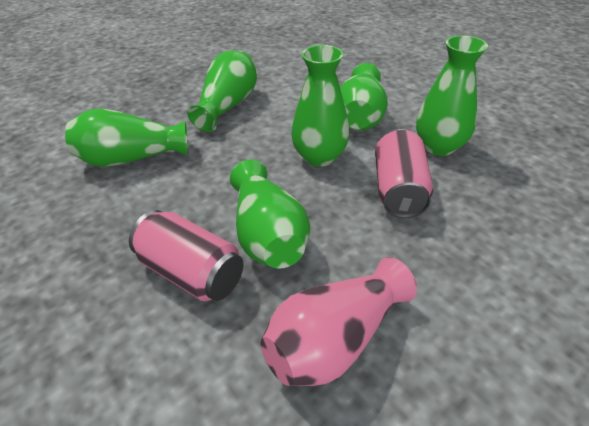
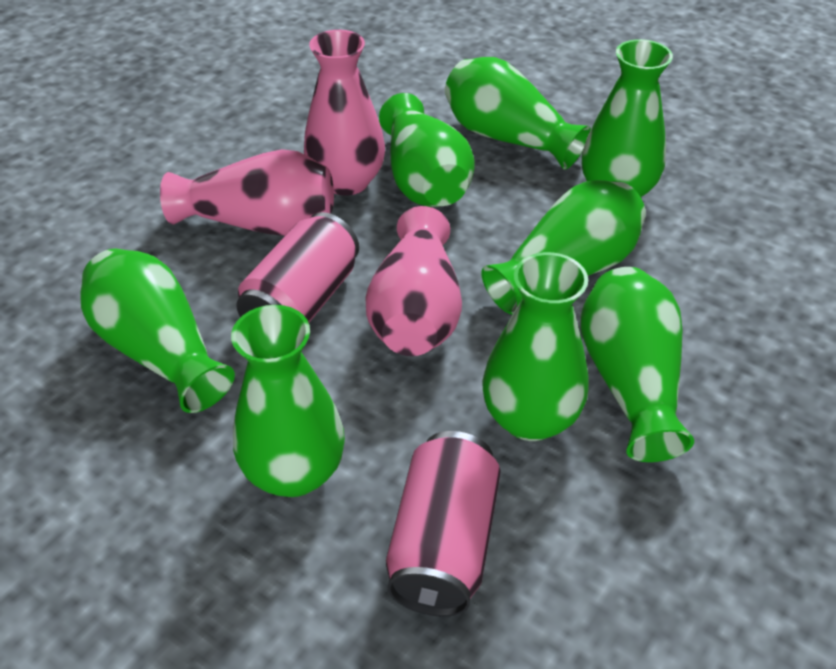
green vase: 6 -> 8
pink vase: 1 -> 3

